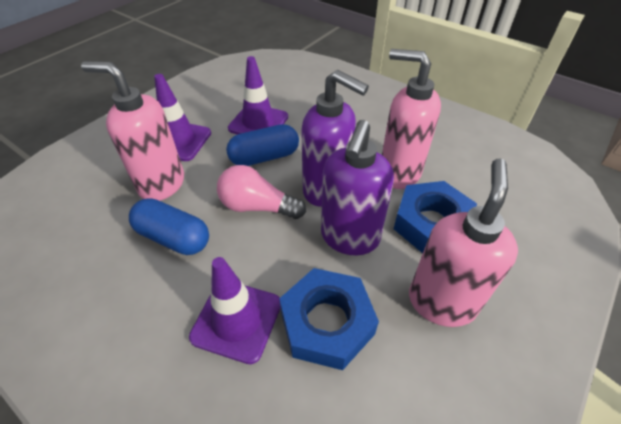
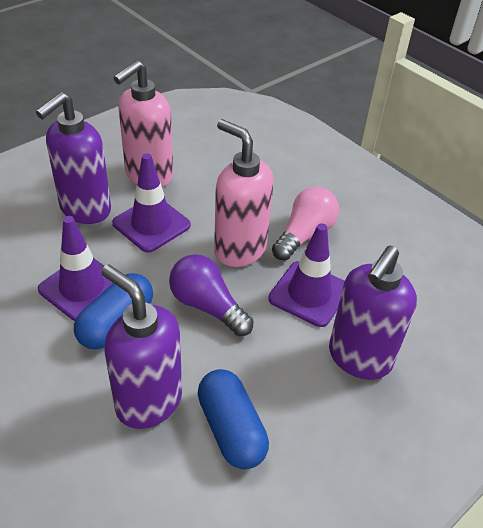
blue nut: 2 -> 0
pink soap dispenser: 3 -> 2
purple light bulb: 0 -> 1
purple soap dispenser: 2 -> 3

